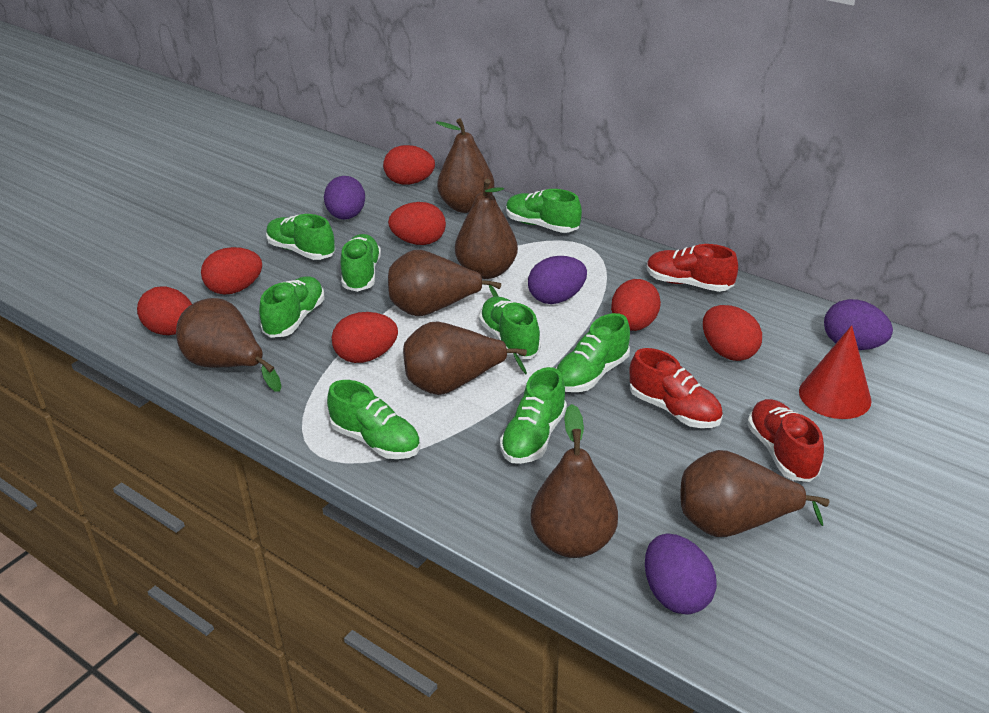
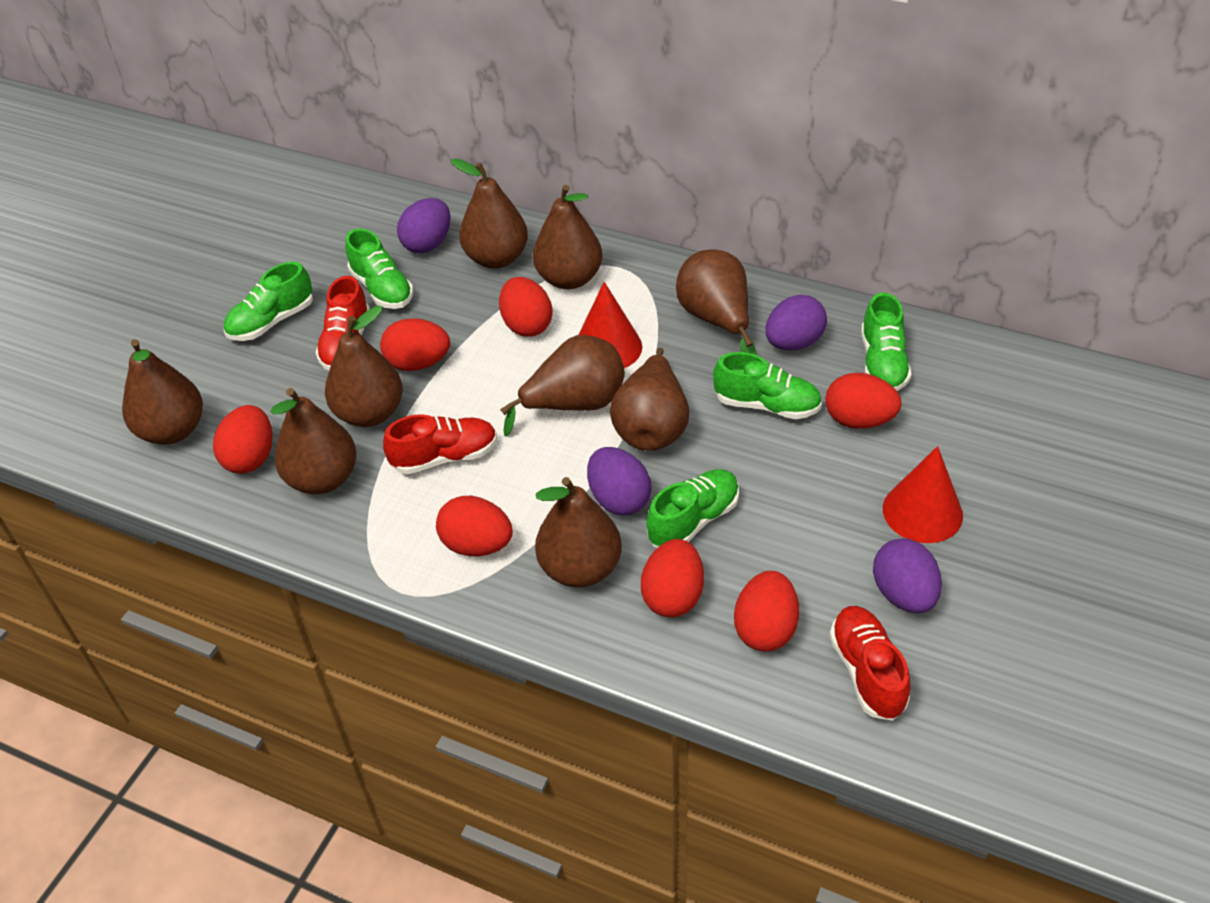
brown pear: 7 -> 9
green shoe: 8 -> 5
red cone: 1 -> 2

